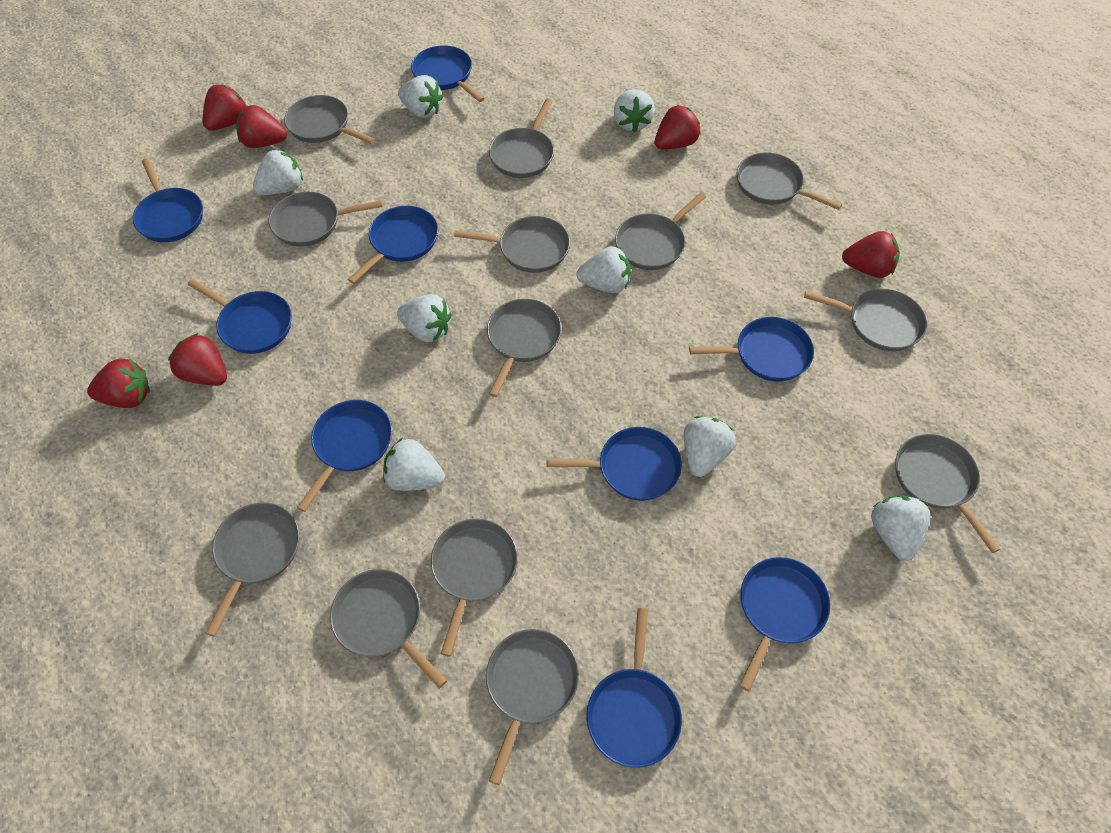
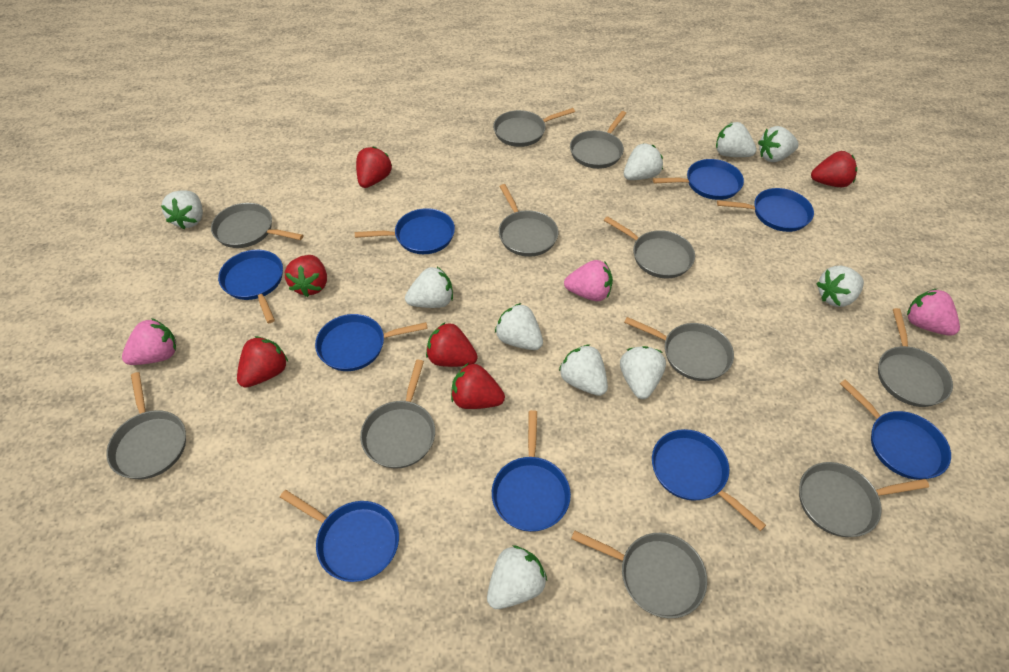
grey pan: 13 -> 11
pink strawberry: 0 -> 3
white strawberry: 8 -> 10

